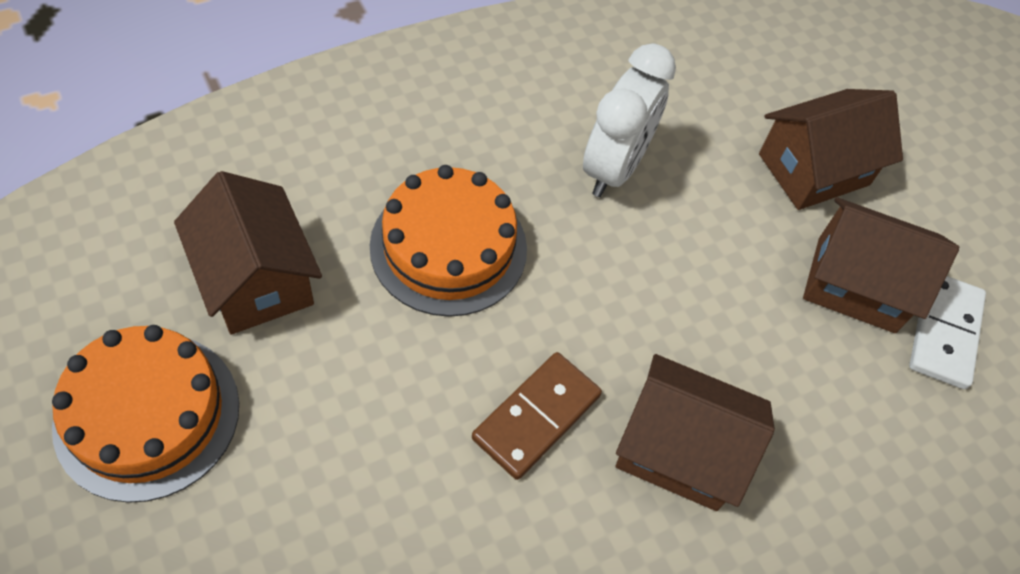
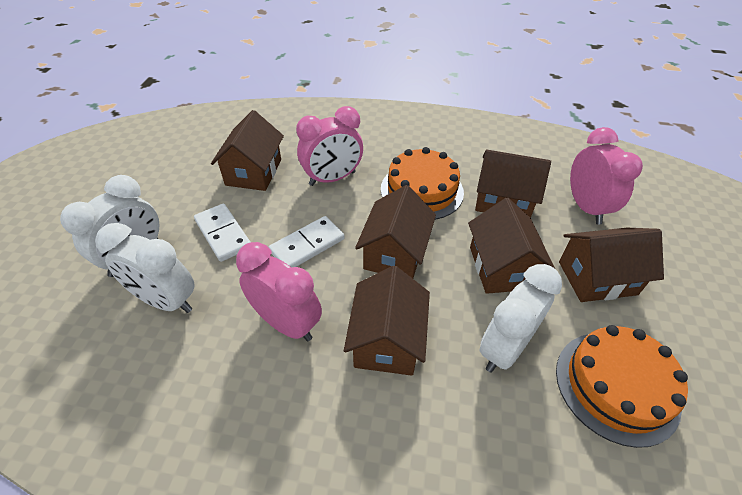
brown domino: 1 -> 0
brown house: 4 -> 6
pink clock: 0 -> 3
white clock: 1 -> 3
white domino: 1 -> 2

